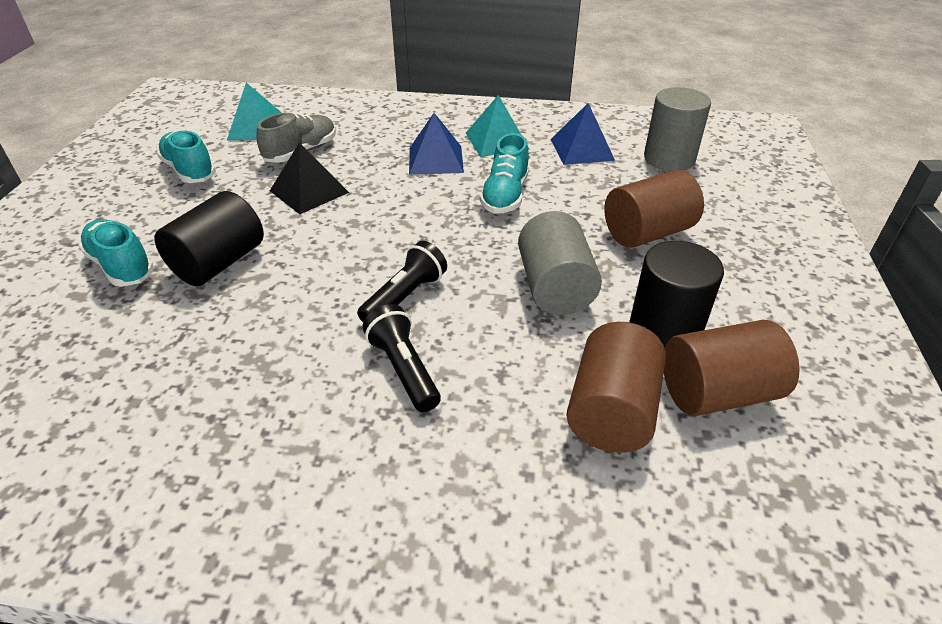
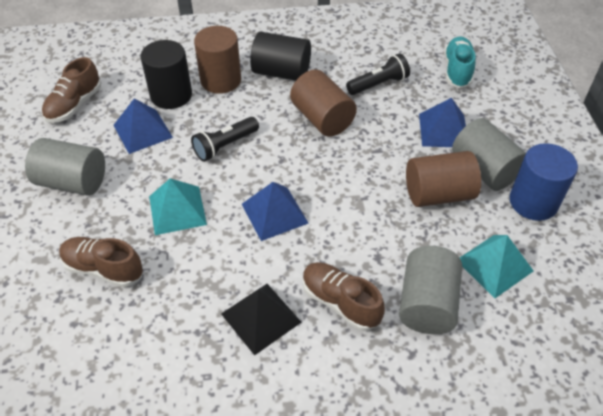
blue cylinder: 0 -> 1
blue pyramid: 2 -> 3
brown shoe: 0 -> 3
grey cylinder: 2 -> 3
grey shoe: 1 -> 0
turquoise shoe: 3 -> 1

